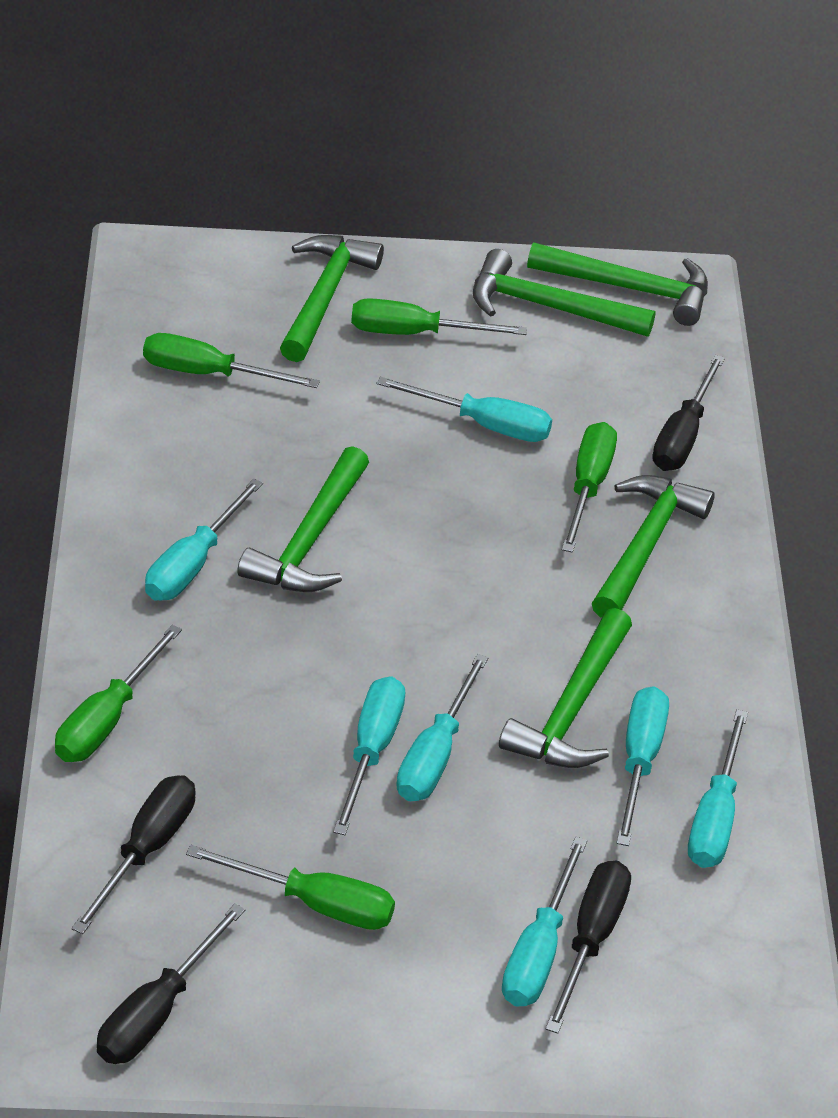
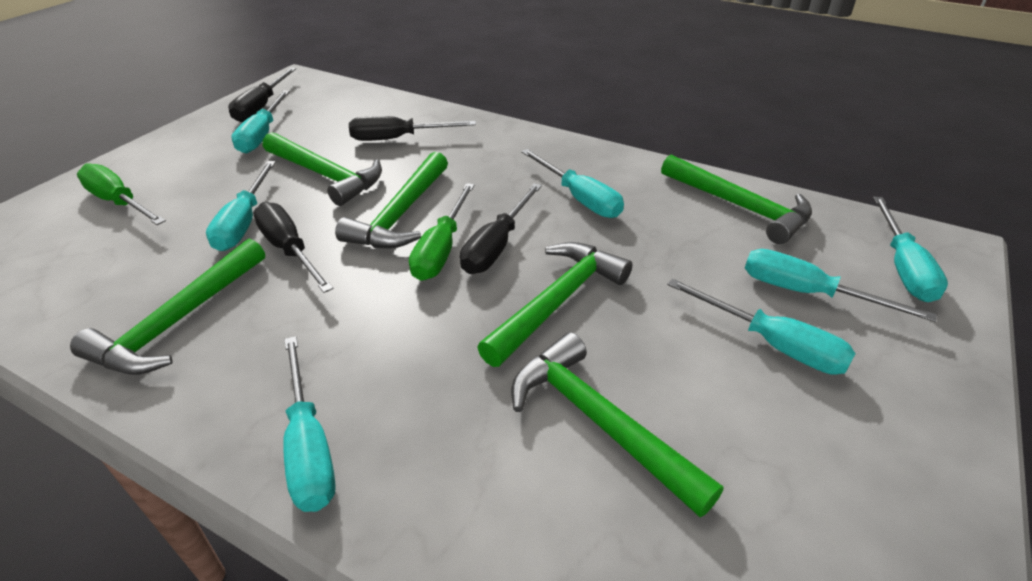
green screwdriver: 5 -> 2

